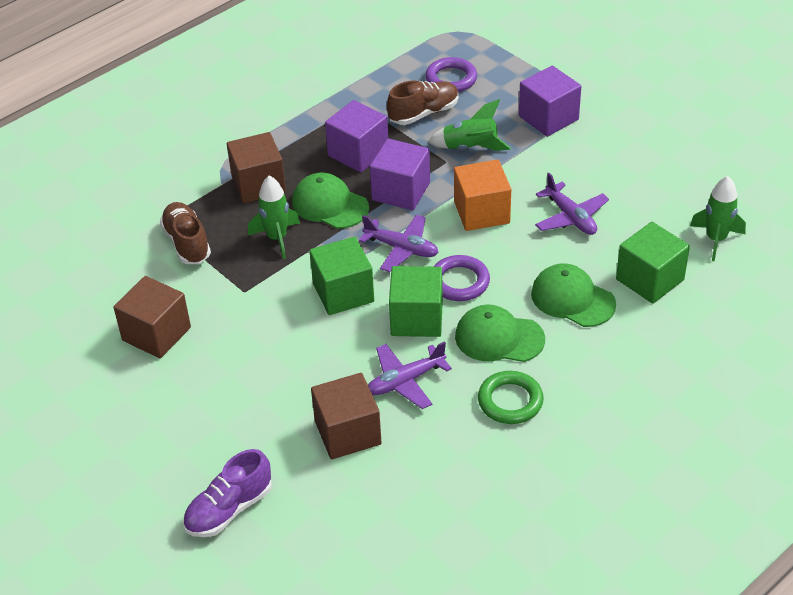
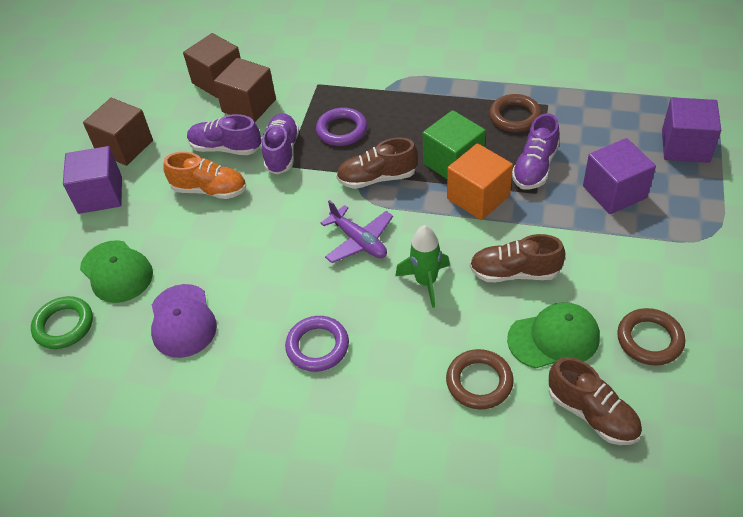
brown ring: 0 -> 3
brown shoe: 2 -> 3
green cap: 3 -> 2
green cube: 3 -> 1
green rocket: 3 -> 1
orange shoe: 0 -> 1
purple cap: 0 -> 1
purple plane: 3 -> 1
purple shoe: 1 -> 3

